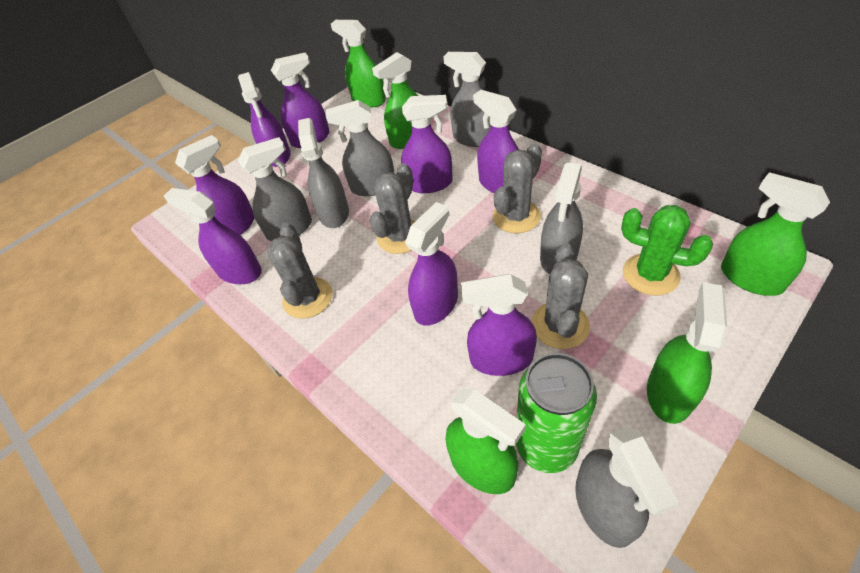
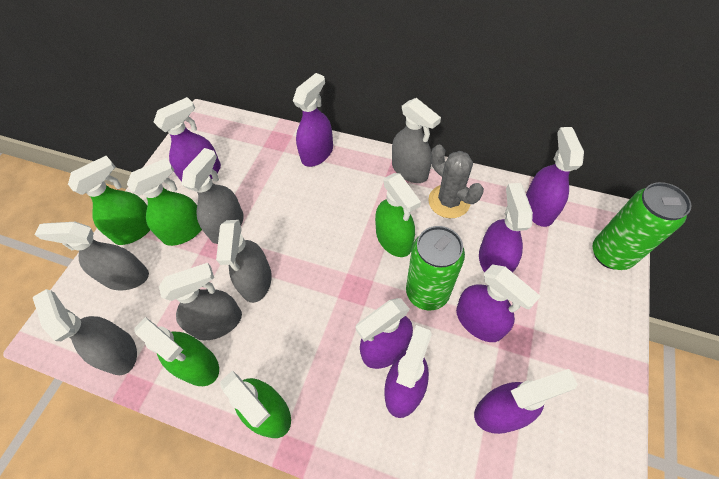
green cactus: 1 -> 0
green can: 1 -> 2
grey cactus: 4 -> 1

